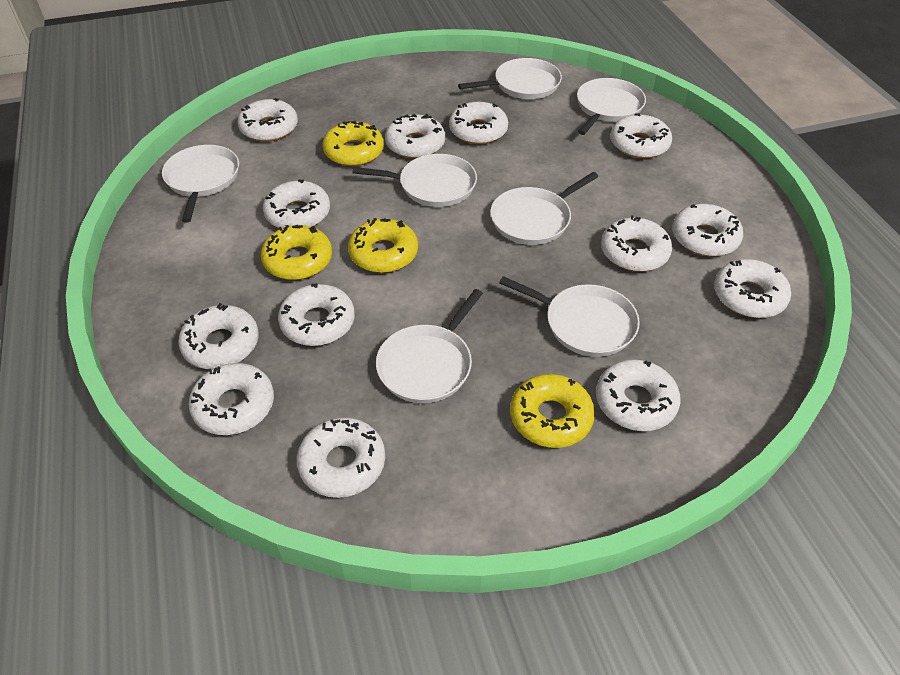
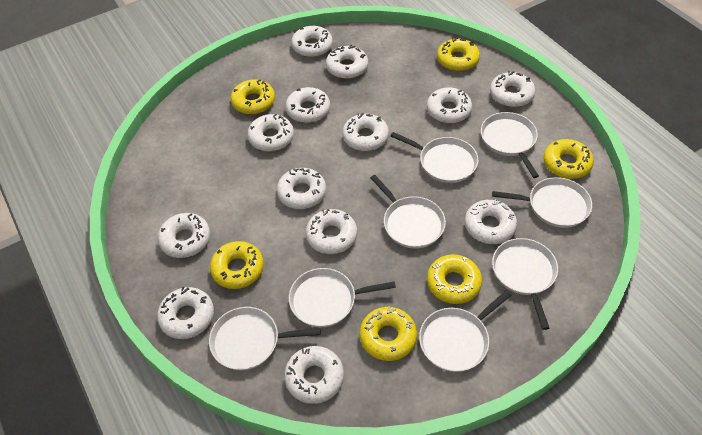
white pan: 7 -> 8
yellow donut: 4 -> 6

